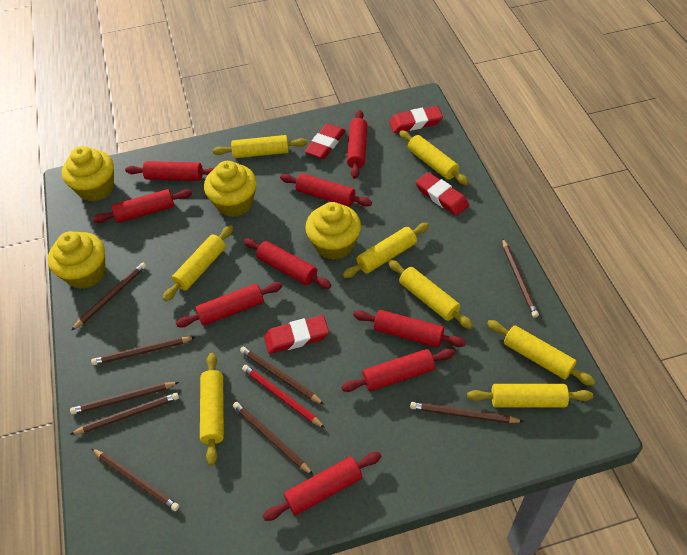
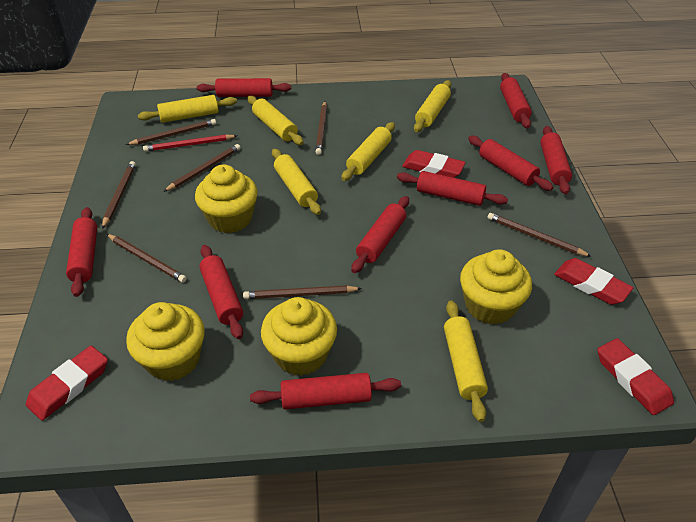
brown pencil: 9 -> 7
yellow rolling pin: 8 -> 6

